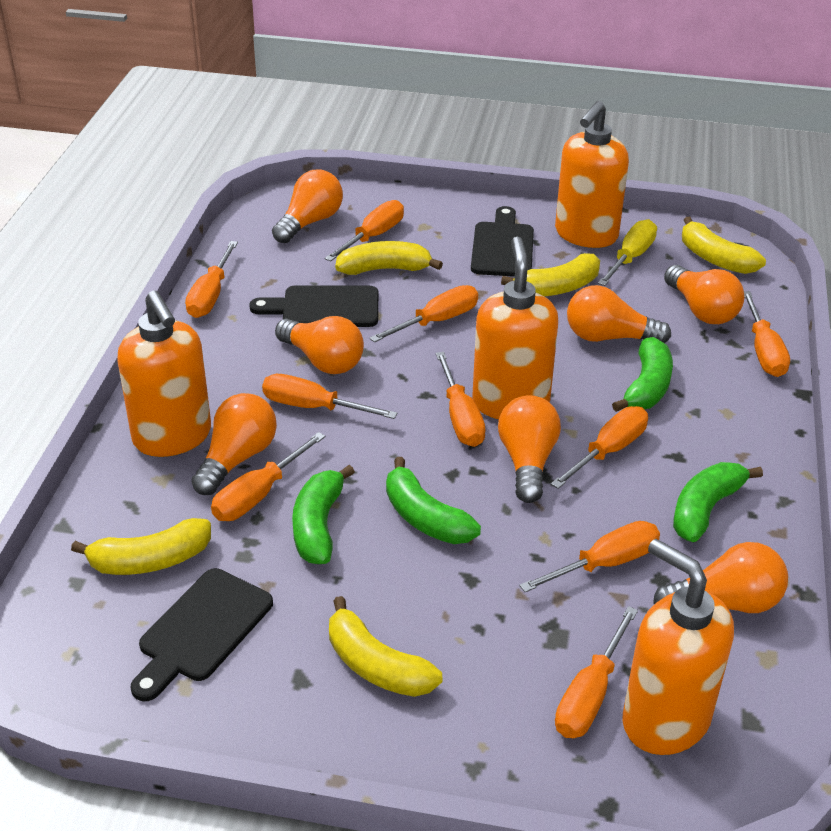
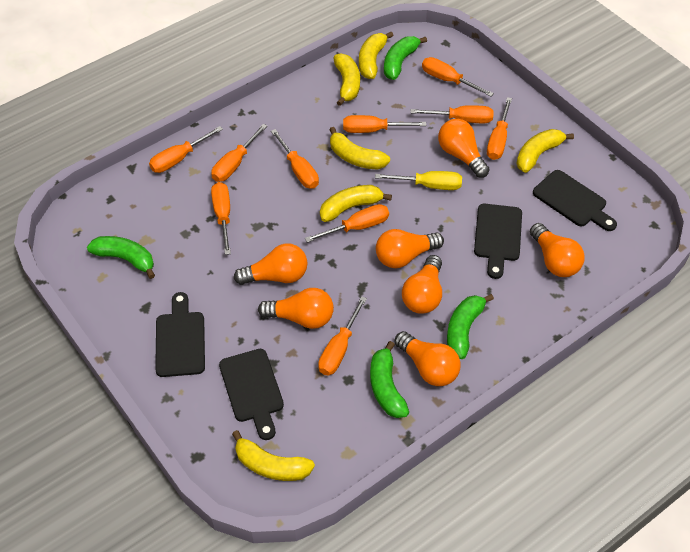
black cutting board: 3 -> 4
orange soap dispenser: 4 -> 0
yellow banana: 5 -> 6

